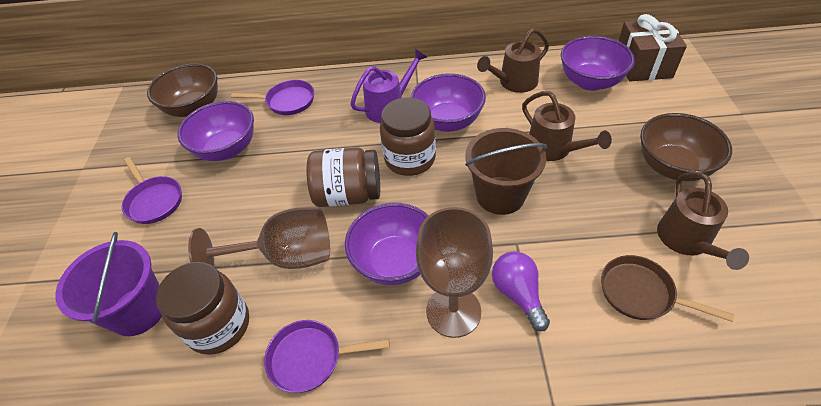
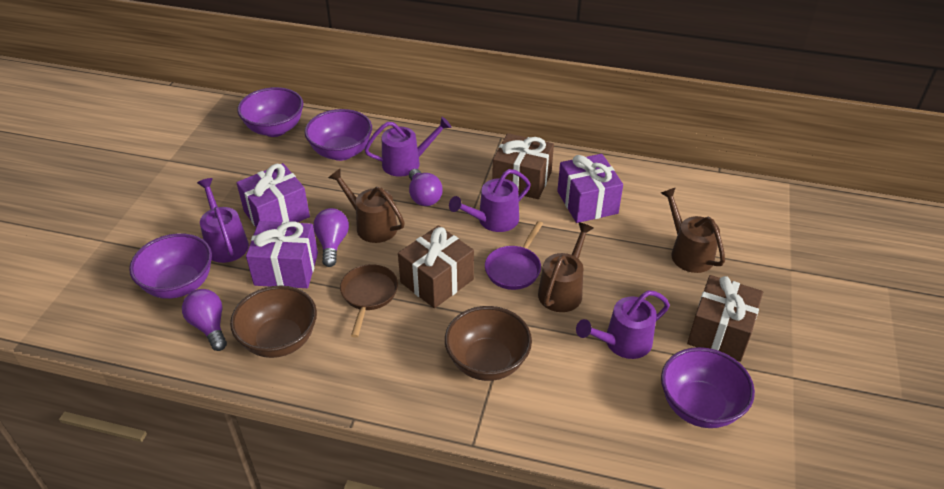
brown bucket: 1 -> 0
brown gift: 1 -> 3
brown goblet: 2 -> 0
brown jar: 3 -> 0
purple bucket: 1 -> 0
purple gift: 0 -> 3
purple light bulb: 1 -> 3
purple pan: 3 -> 1
purple watering can: 1 -> 4

